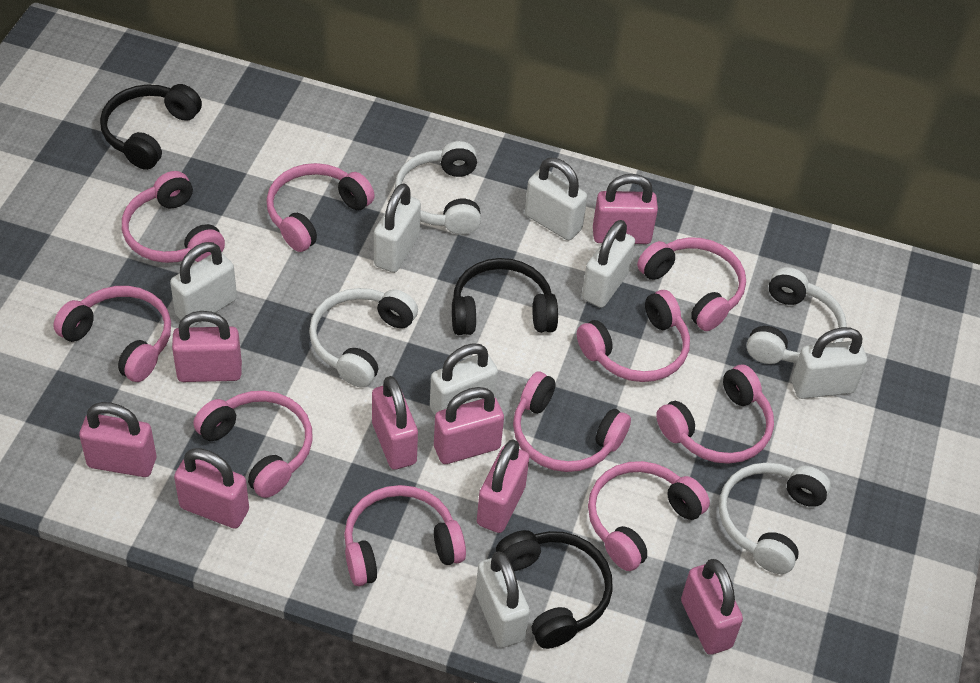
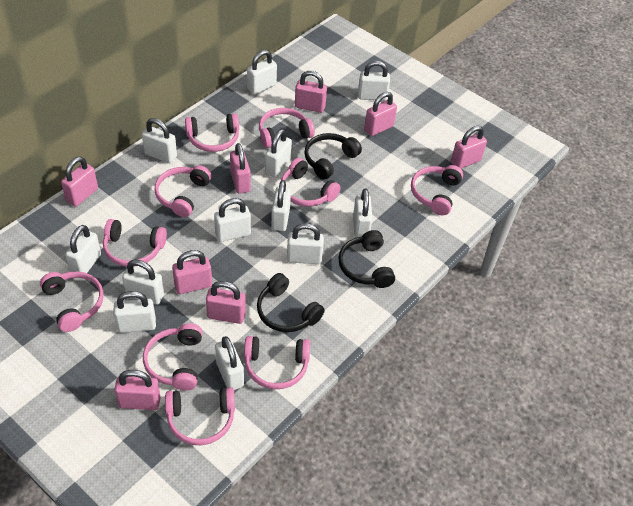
white headphones: 4 -> 0
white padlock: 7 -> 12

